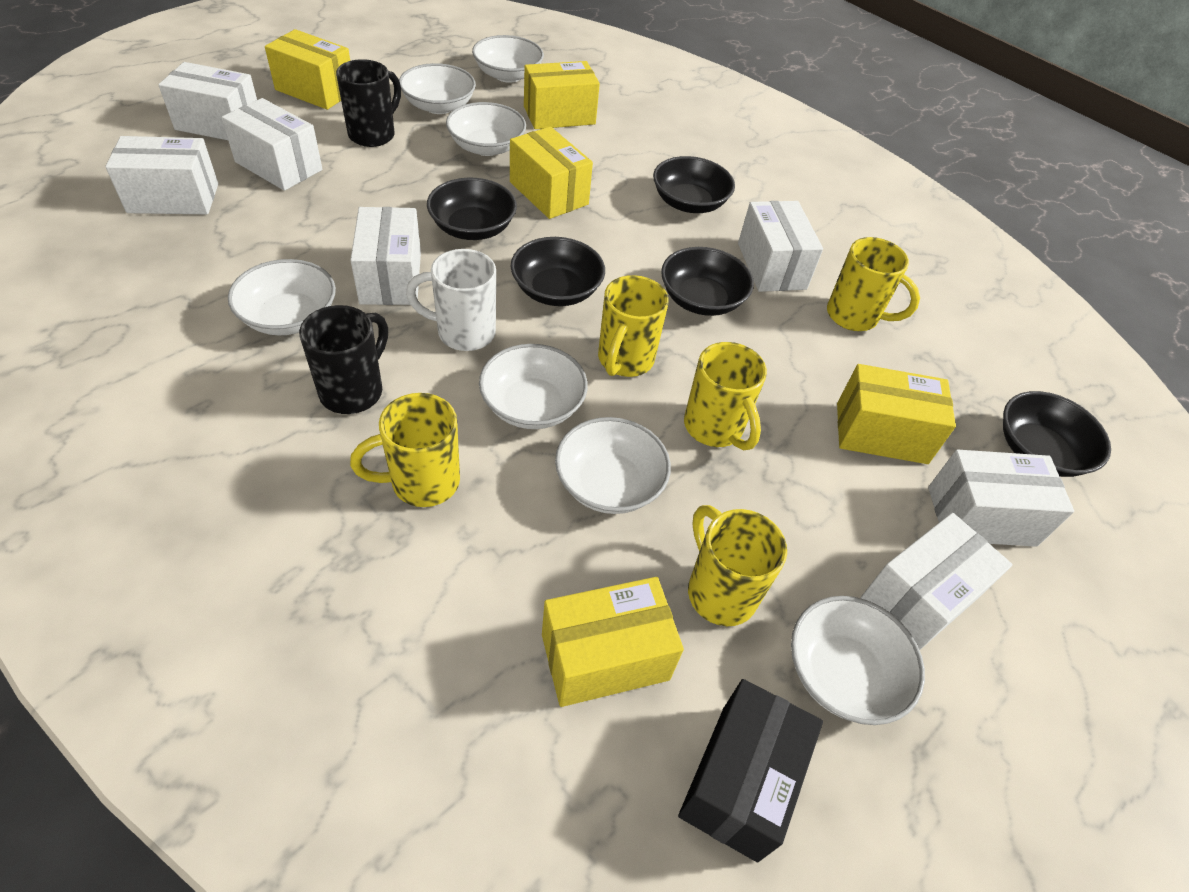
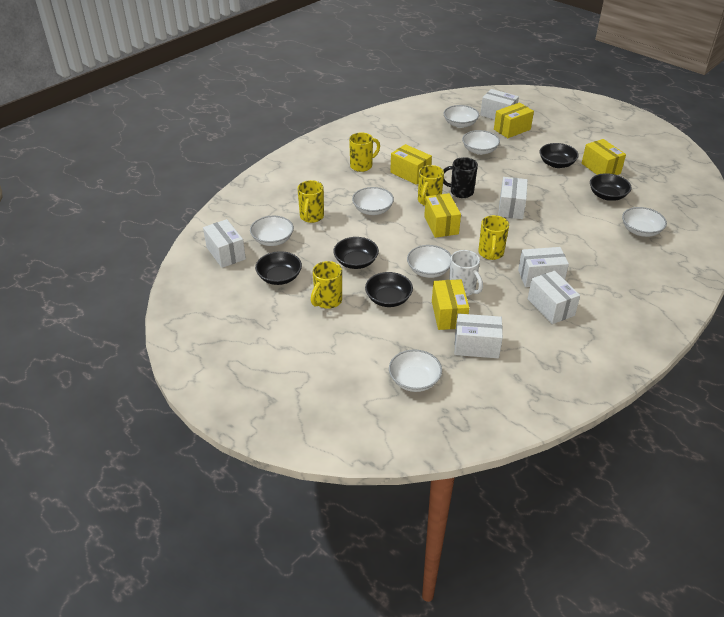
black box: 1 -> 0
black mug: 2 -> 1
white box: 7 -> 6

